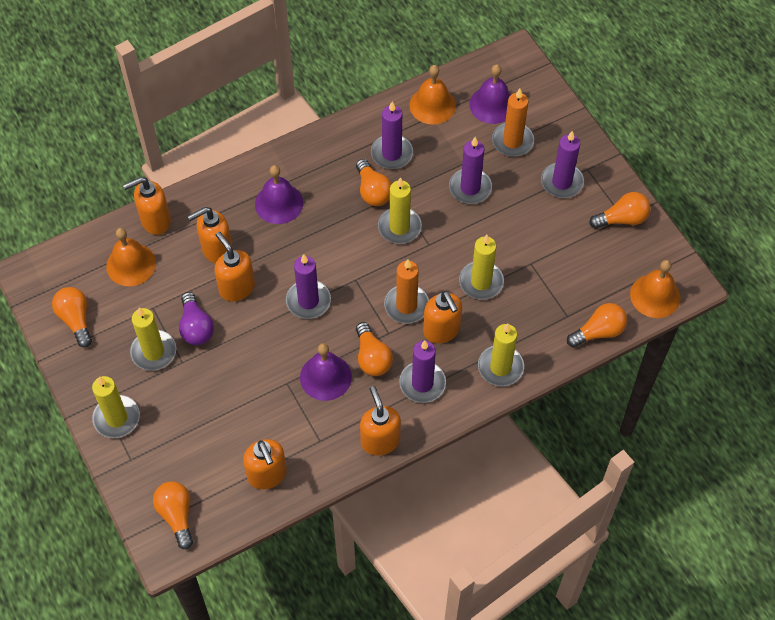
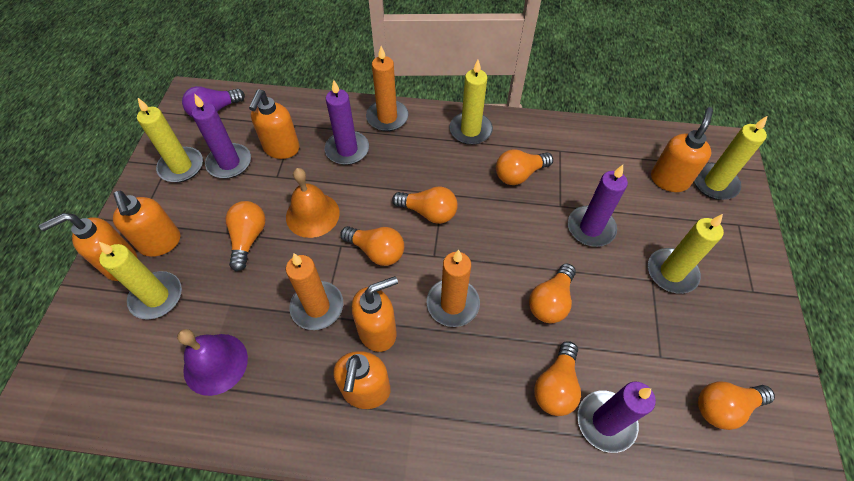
orange bell: 3 -> 1
orange candle: 2 -> 3
orange light bulb: 6 -> 7
purple bell: 3 -> 1
purple candle: 5 -> 4

